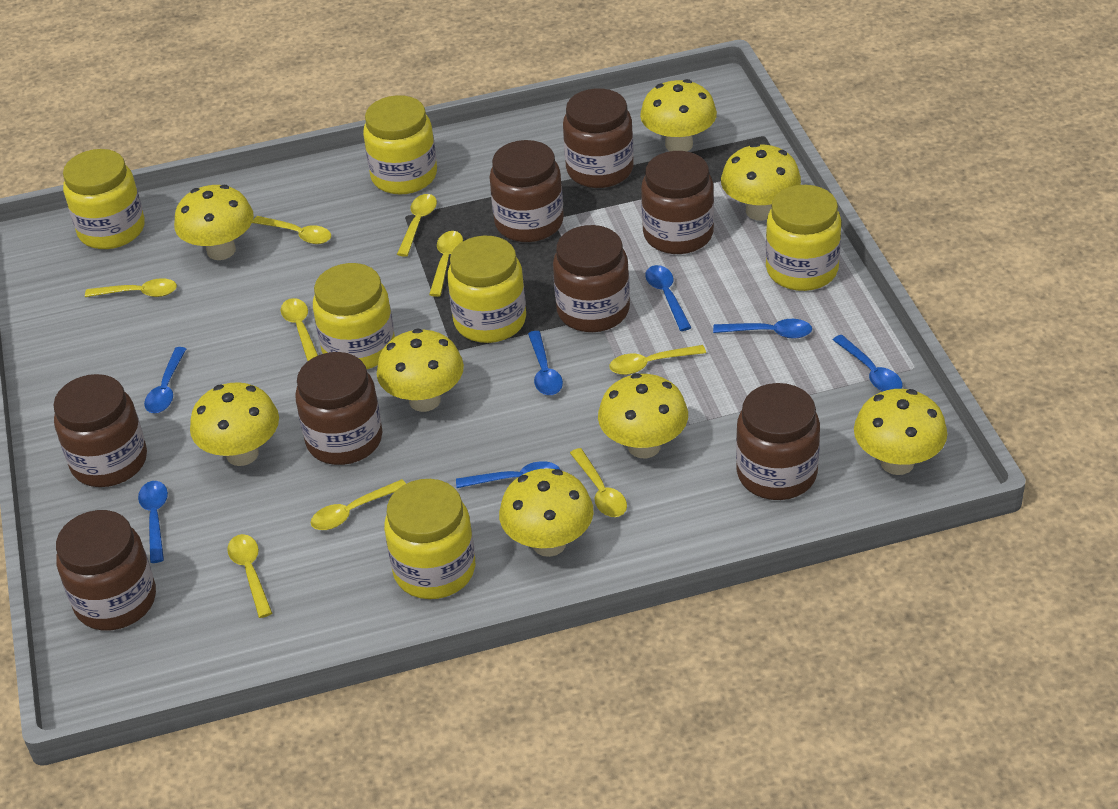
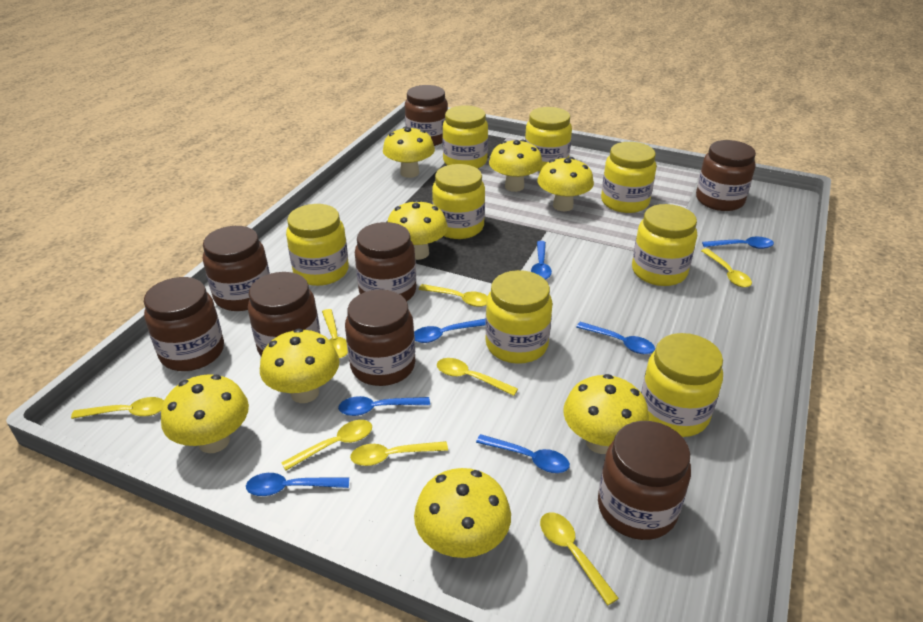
yellow jar: 6 -> 8
yellow spoon: 9 -> 8

